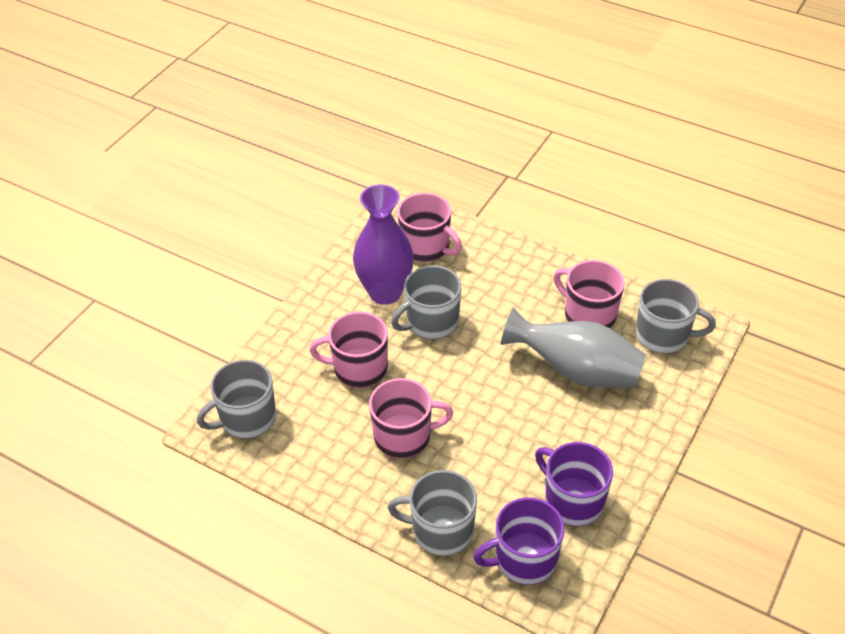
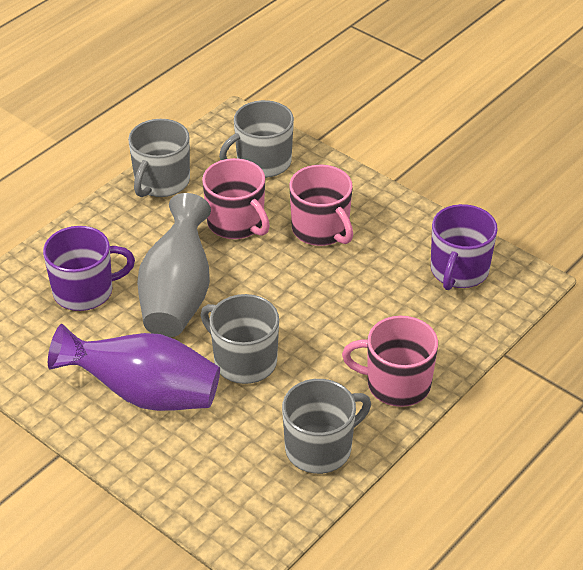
pink mug: 4 -> 3

